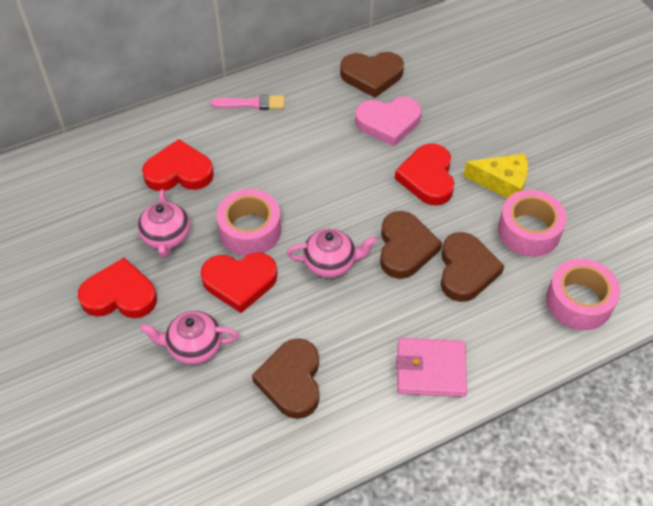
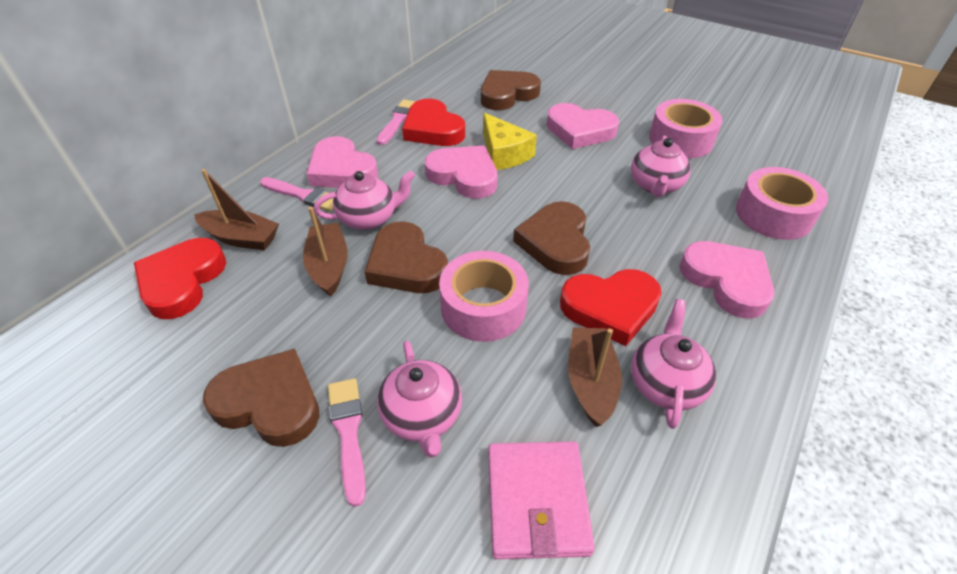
brown boat: 0 -> 3
pink brush: 1 -> 3
pink heart: 1 -> 4
pink teapot: 3 -> 4
red heart: 4 -> 3

